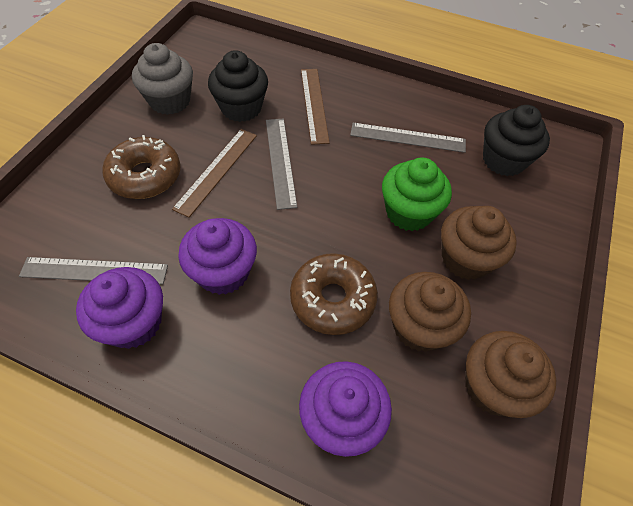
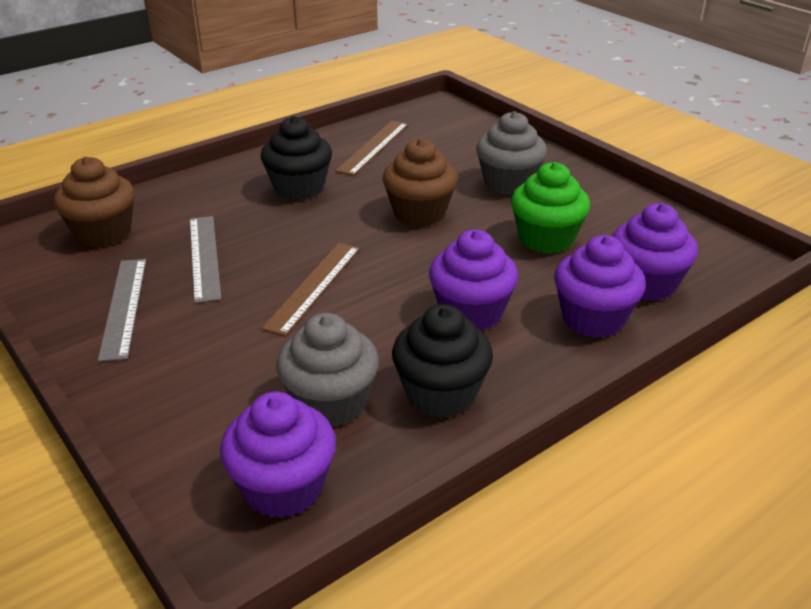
brown cupcake: 3 -> 2
brown donut: 2 -> 0
grey cupcake: 1 -> 2
grey ruler: 3 -> 2
purple cupcake: 3 -> 4

